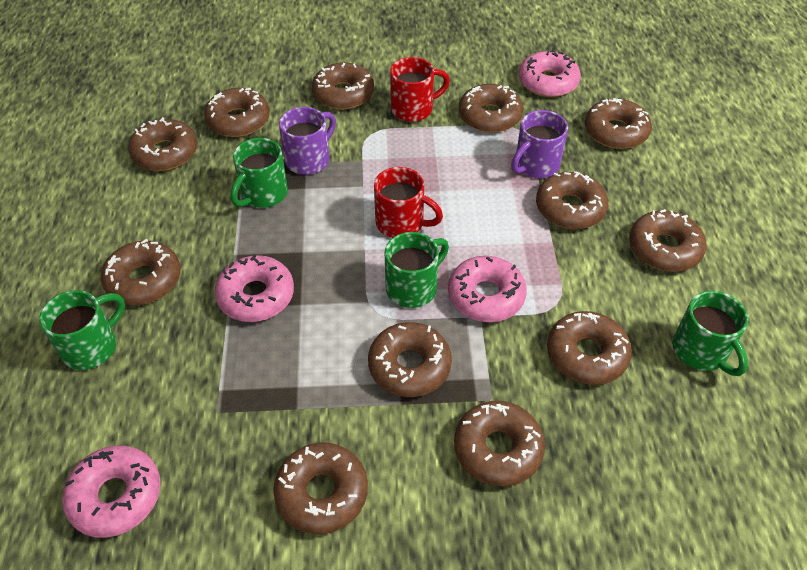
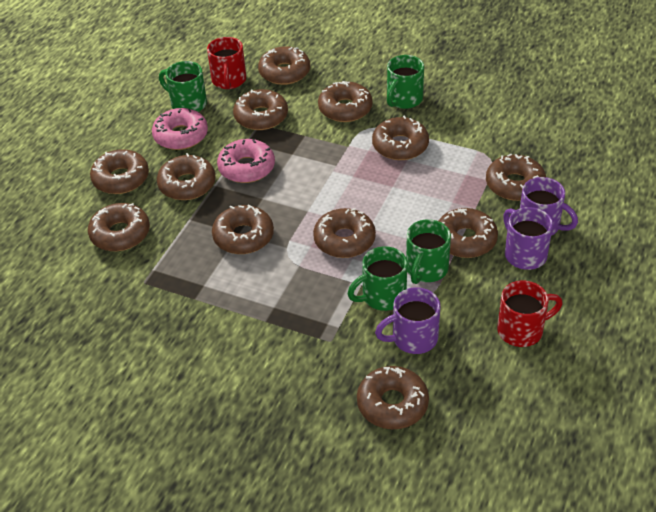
pink donut: 4 -> 2
purple mug: 2 -> 3

